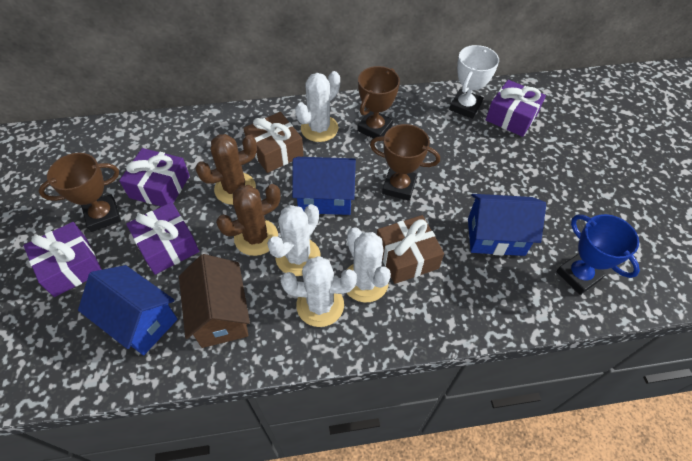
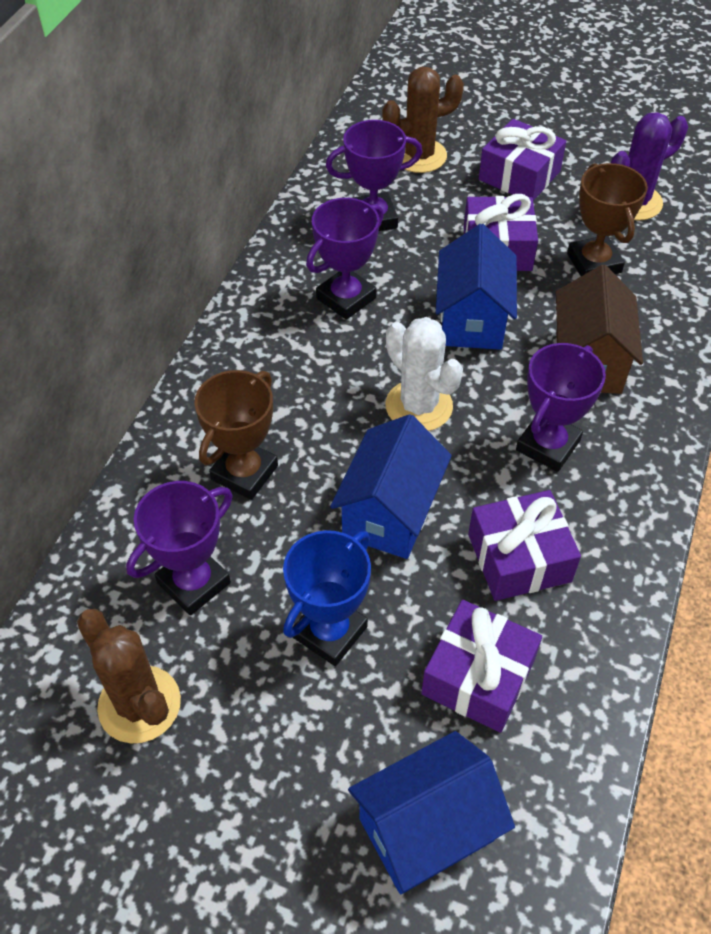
brown gift: 2 -> 0
brown trophy: 3 -> 2
purple cactus: 0 -> 1
purple trophy: 0 -> 4
white cactus: 4 -> 1
white trophy: 1 -> 0

